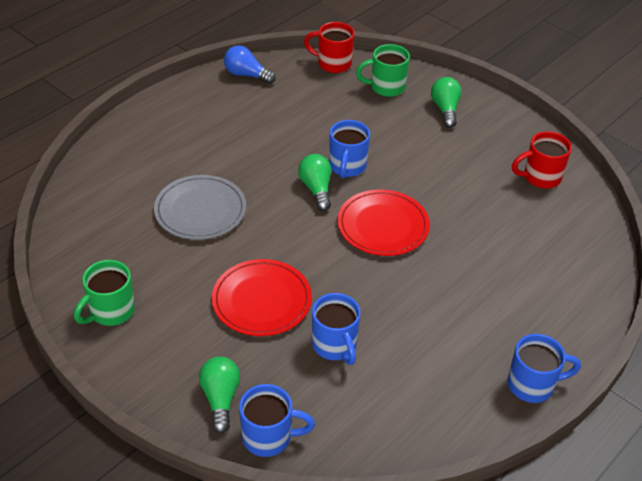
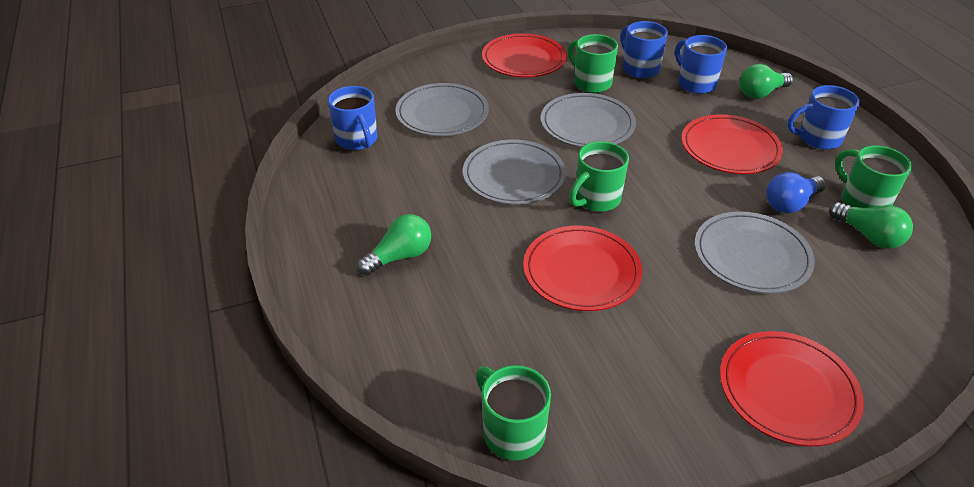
green mug: 2 -> 4
grey plate: 1 -> 4
red mug: 2 -> 0
red plate: 2 -> 4

